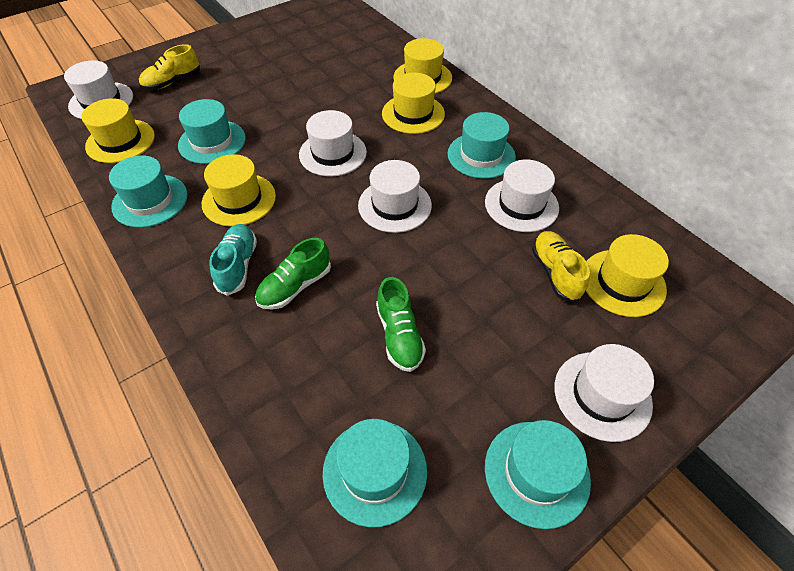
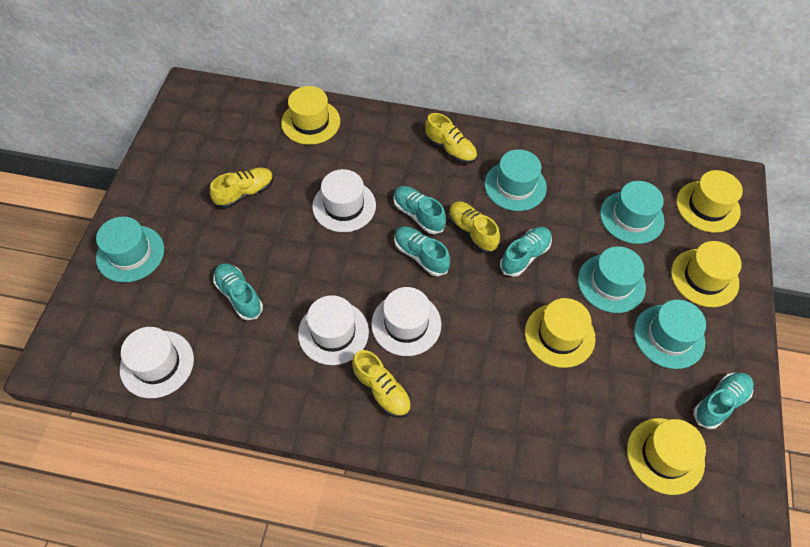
green shoe: 2 -> 0
turquoise shoe: 1 -> 5
white hat: 5 -> 4
yellow shoe: 2 -> 4

